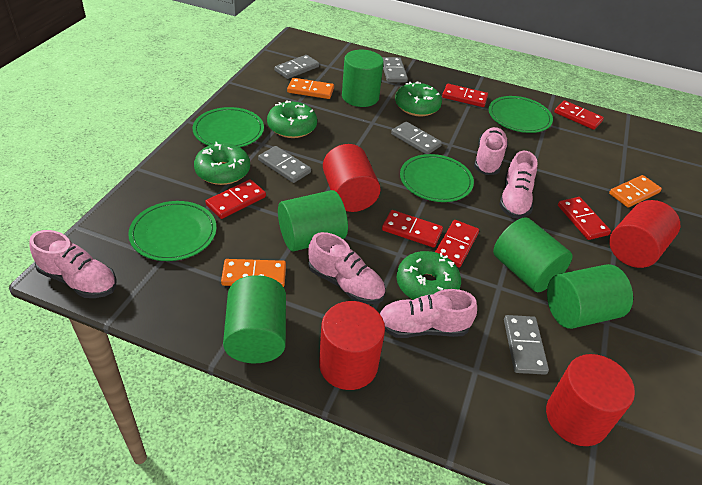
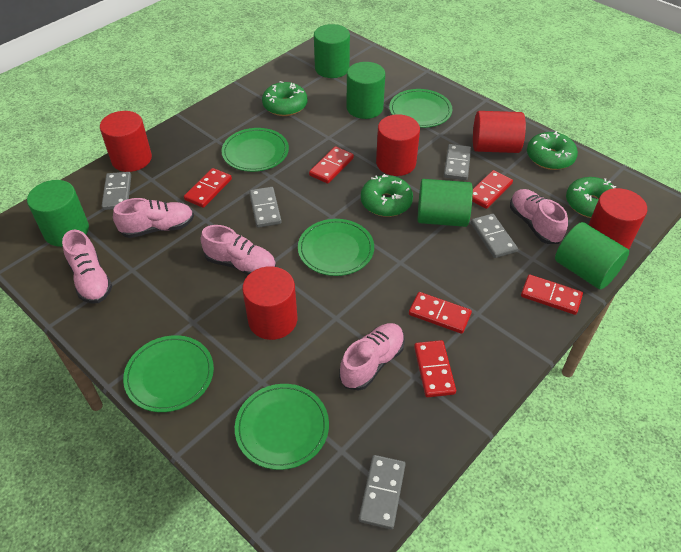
green plate: 4 -> 5
orange domino: 3 -> 0
red cylinder: 4 -> 5

